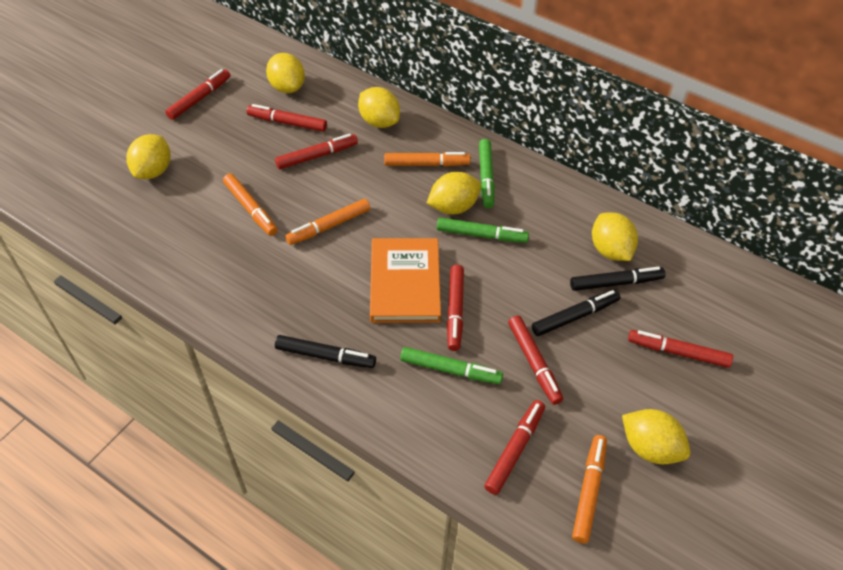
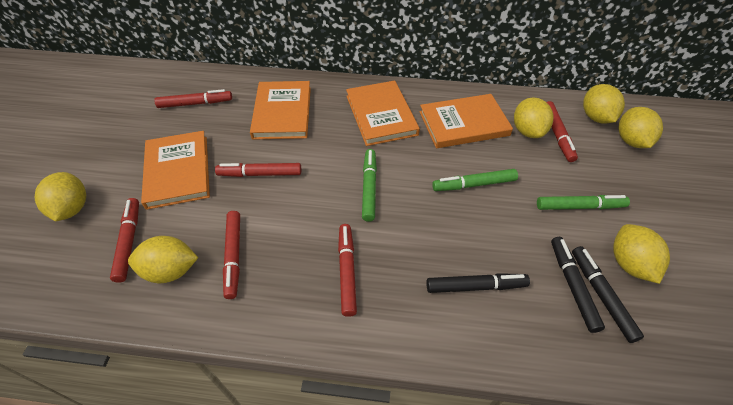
orange book: 1 -> 4
orange marker: 4 -> 0
red marker: 7 -> 6

